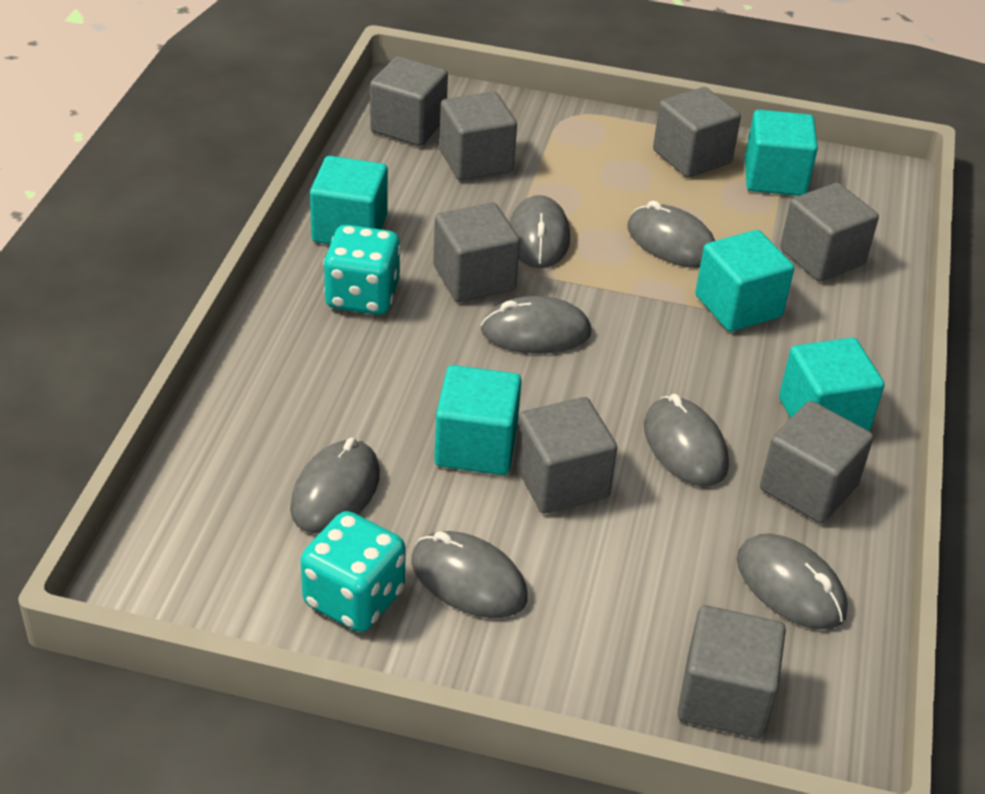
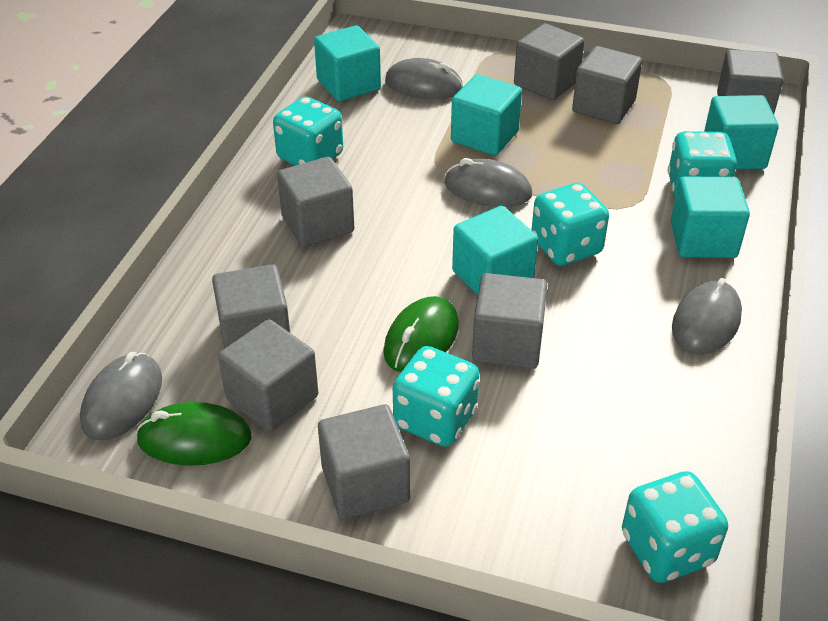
green mouse: 0 -> 2
grey mouse: 7 -> 4
turquoise dice: 2 -> 5

